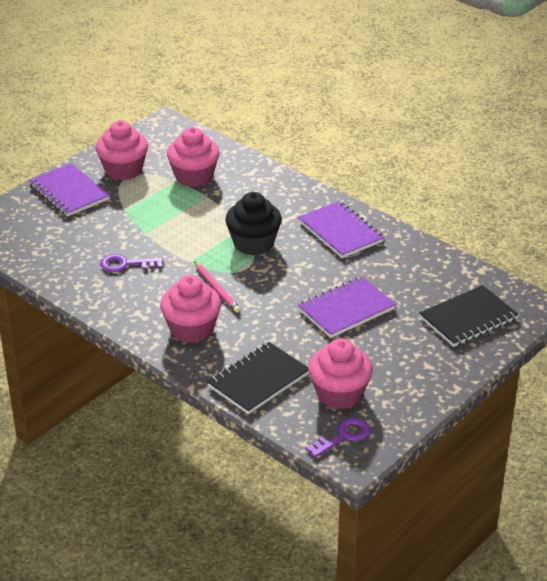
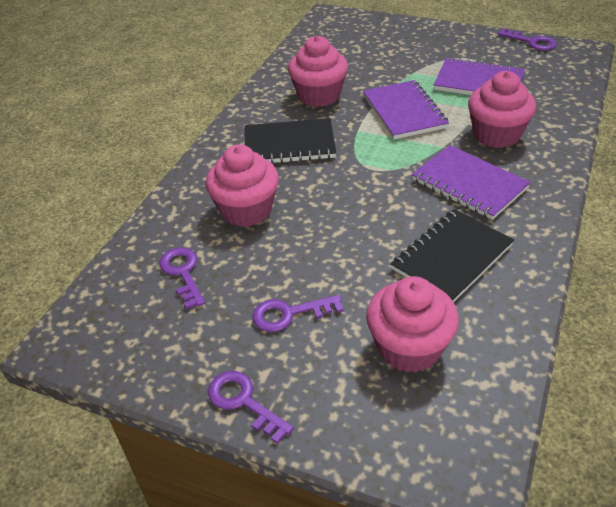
black cupcake: 1 -> 0
pink pencil: 1 -> 0
purple key: 2 -> 4

